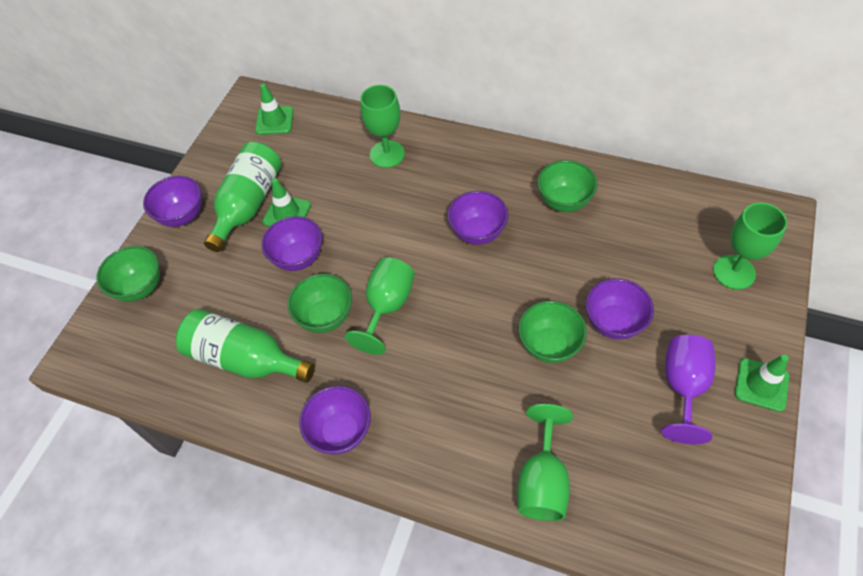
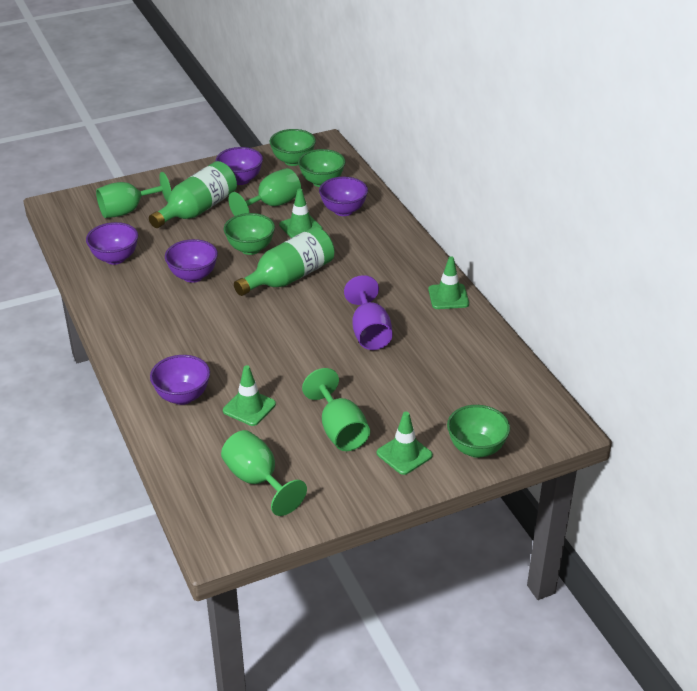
green traffic cone: 3 -> 4

